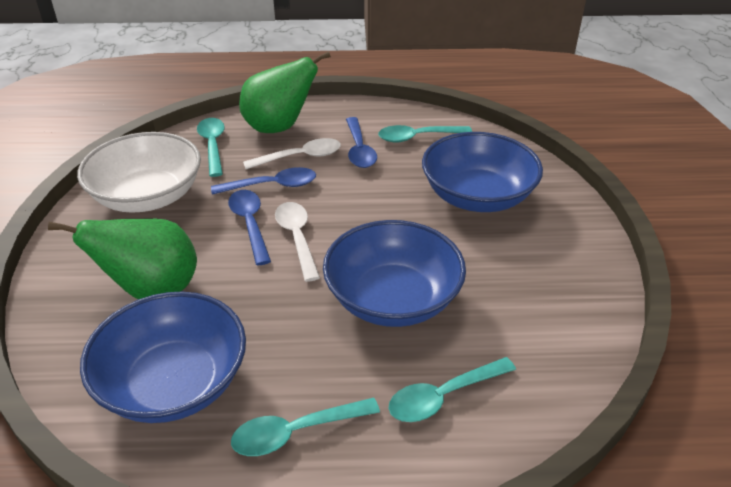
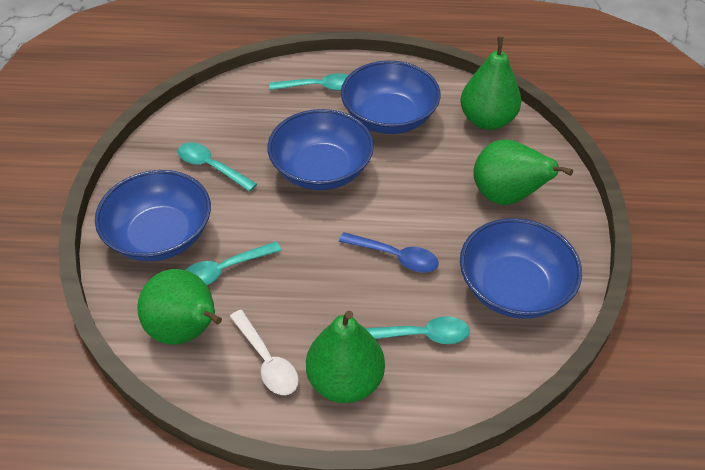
blue bowl: 3 -> 4
blue spoon: 3 -> 1
green pear: 2 -> 4
white bowl: 1 -> 0
white spoon: 2 -> 1

